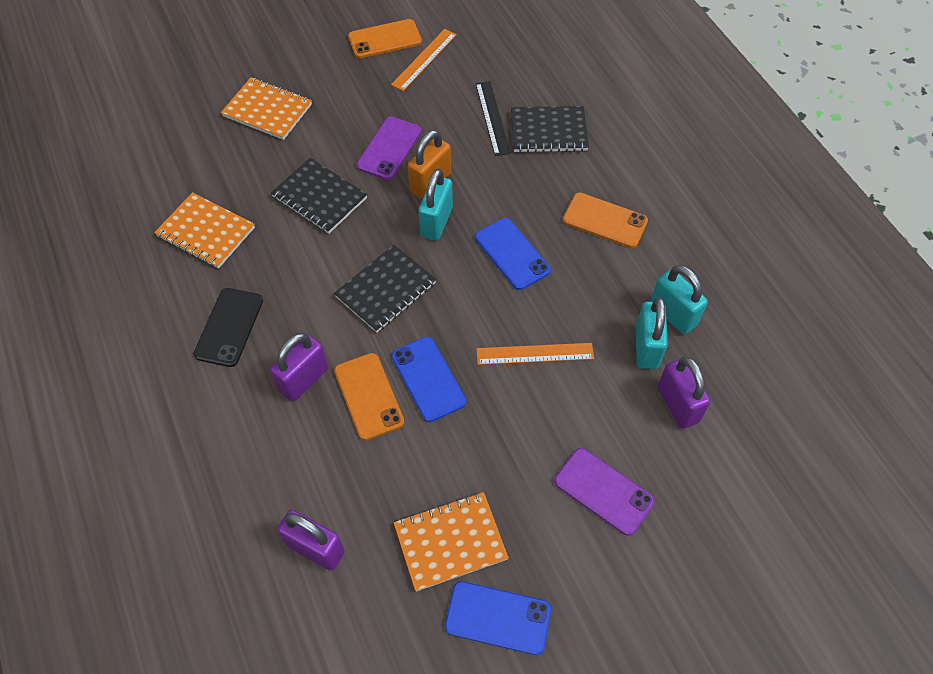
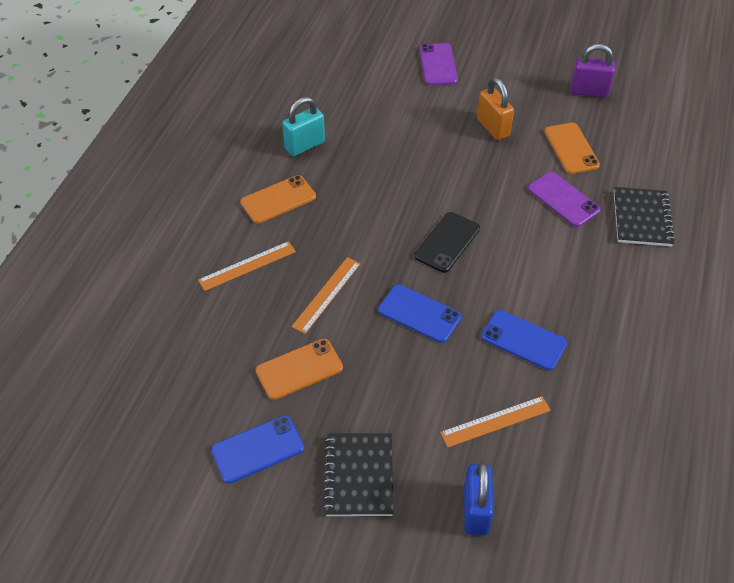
black notebook: 3 -> 2
black ruler: 1 -> 0
blue padlock: 0 -> 1
orange notebook: 3 -> 0
orange ruler: 2 -> 3
purple padlock: 3 -> 1
turquoise padlock: 3 -> 1

